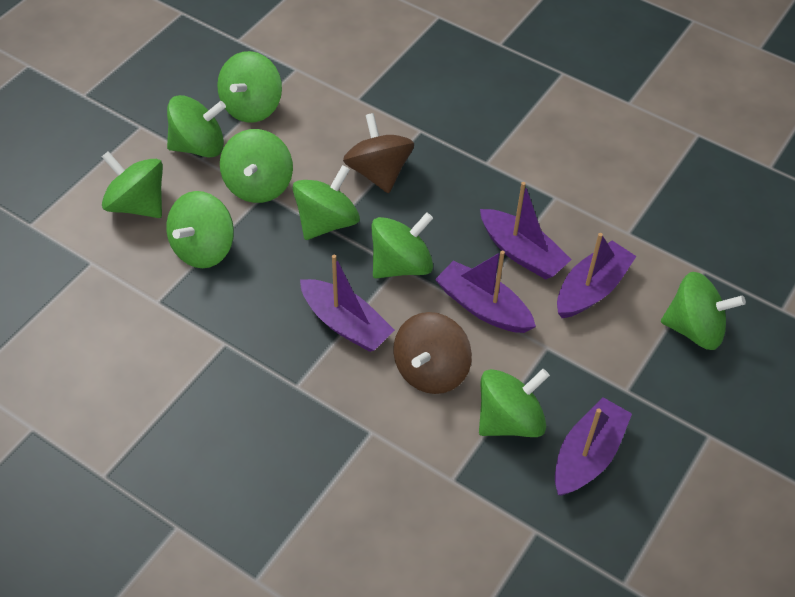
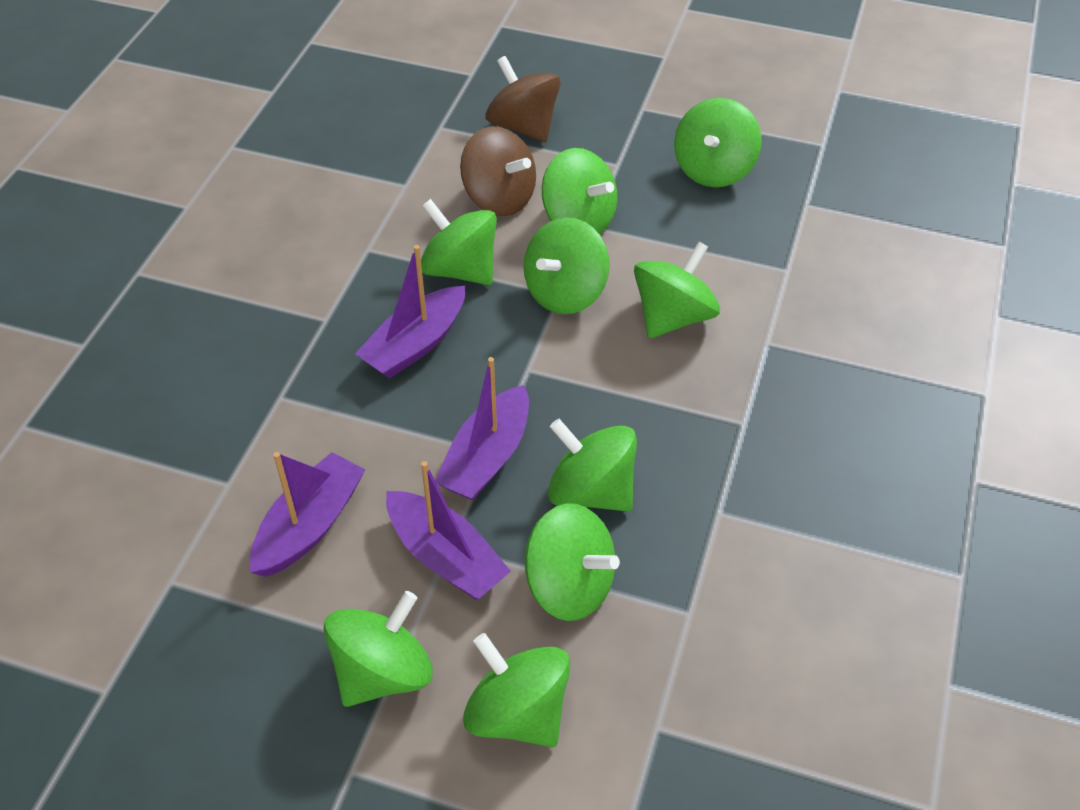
purple boat: 5 -> 4

